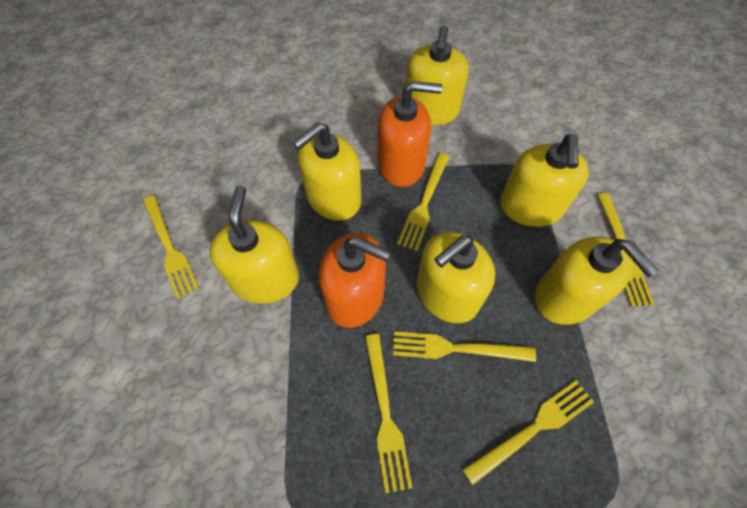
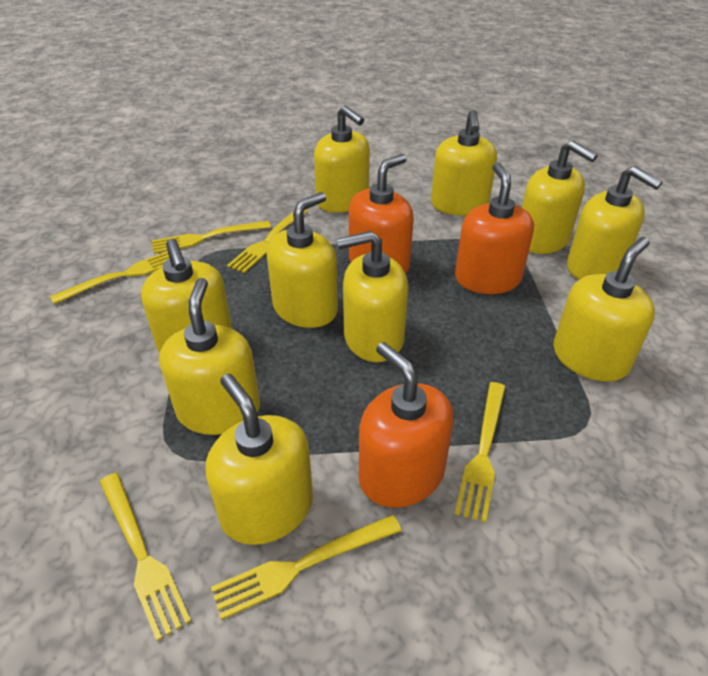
orange soap dispenser: 2 -> 3
yellow soap dispenser: 6 -> 10

